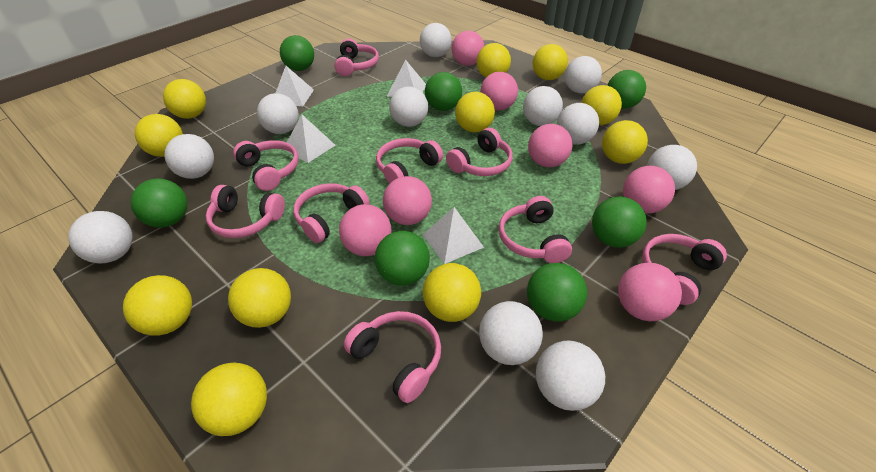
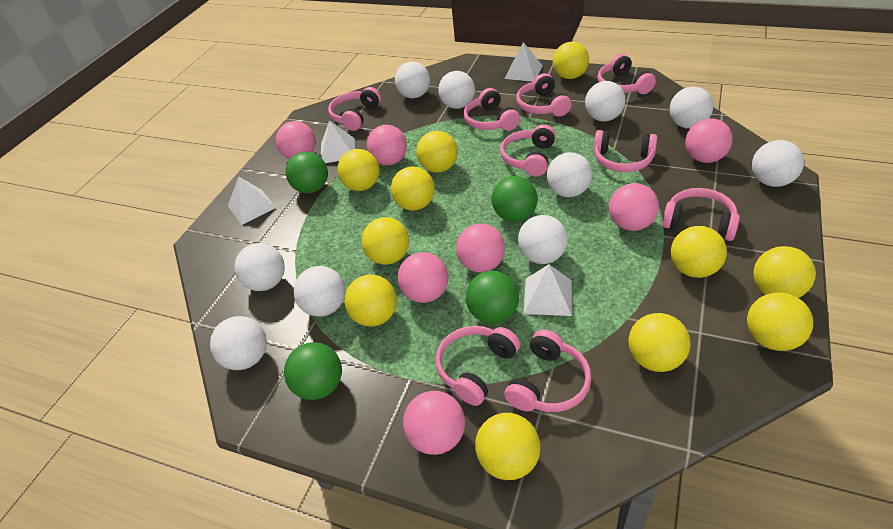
green ball: 7 -> 4
white ball: 11 -> 10

